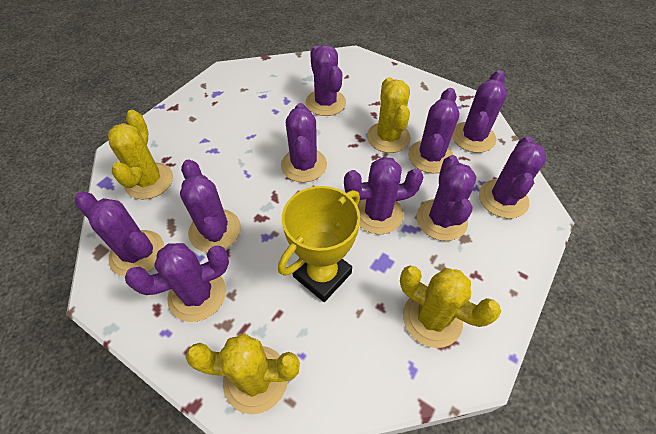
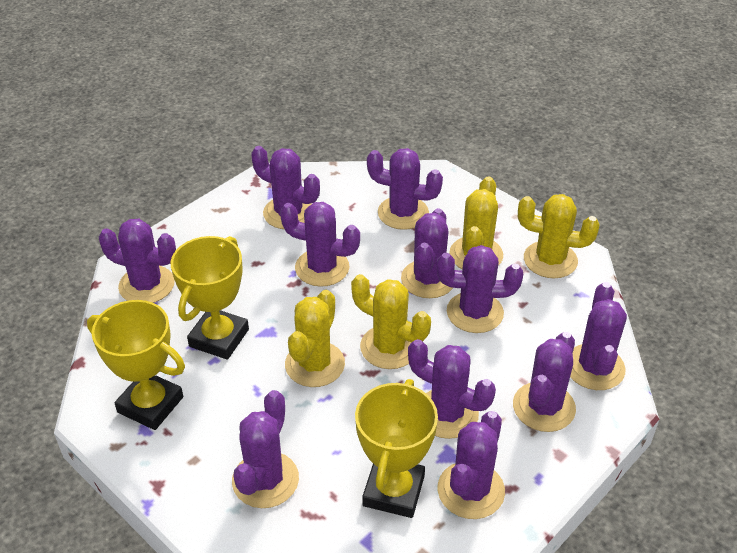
purple cactus: 10 -> 11
yellow trophy: 1 -> 3

